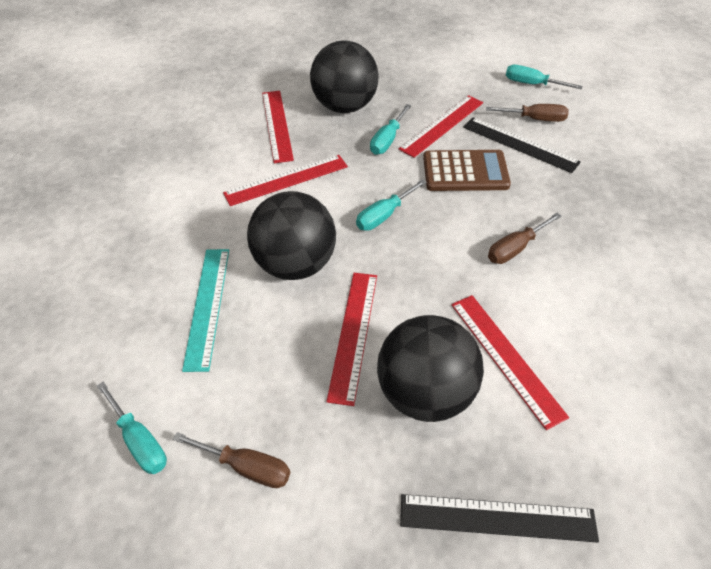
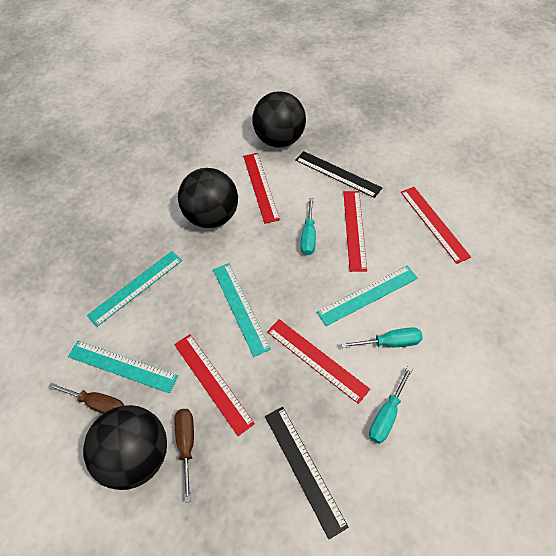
brown calculator: 1 -> 0
brown screwdriver: 3 -> 2
turquoise ruler: 1 -> 4
turquoise screwdriver: 4 -> 3

